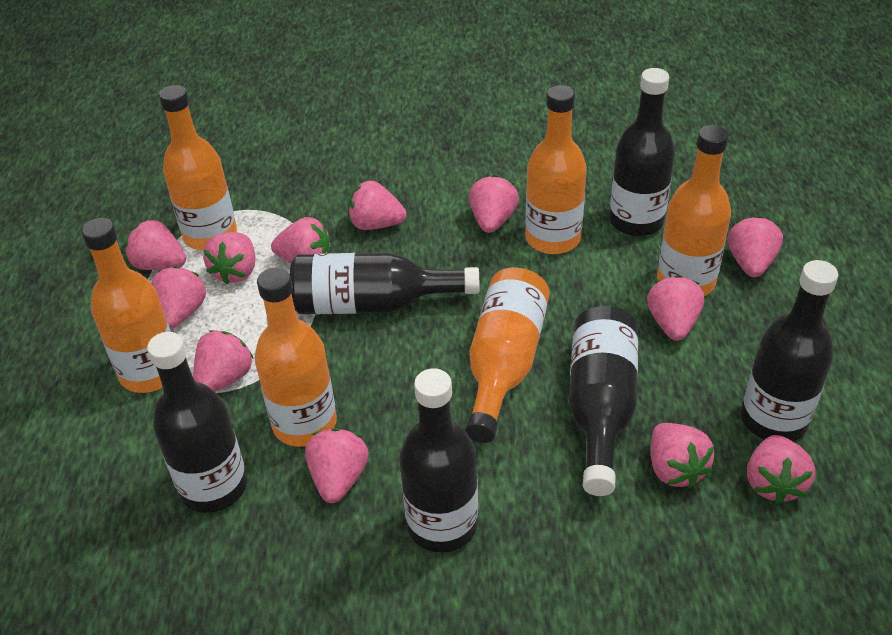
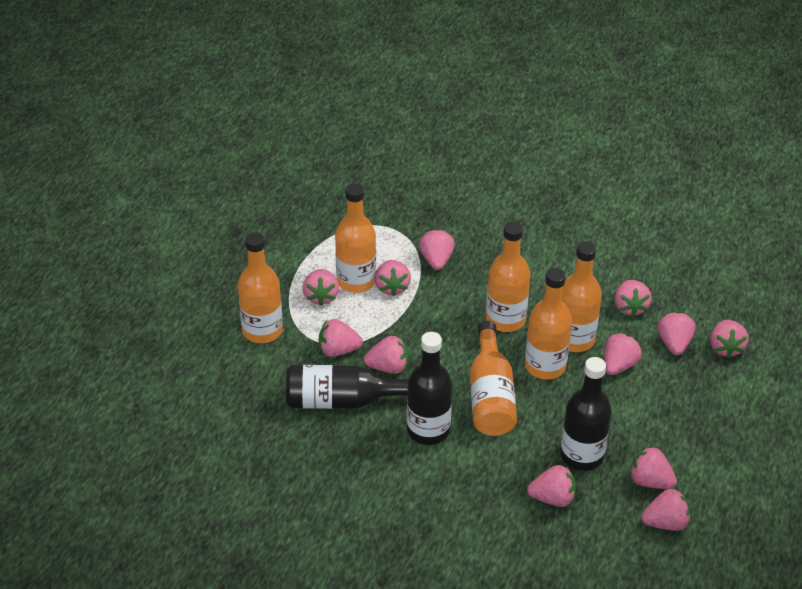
black bottle: 6 -> 3

